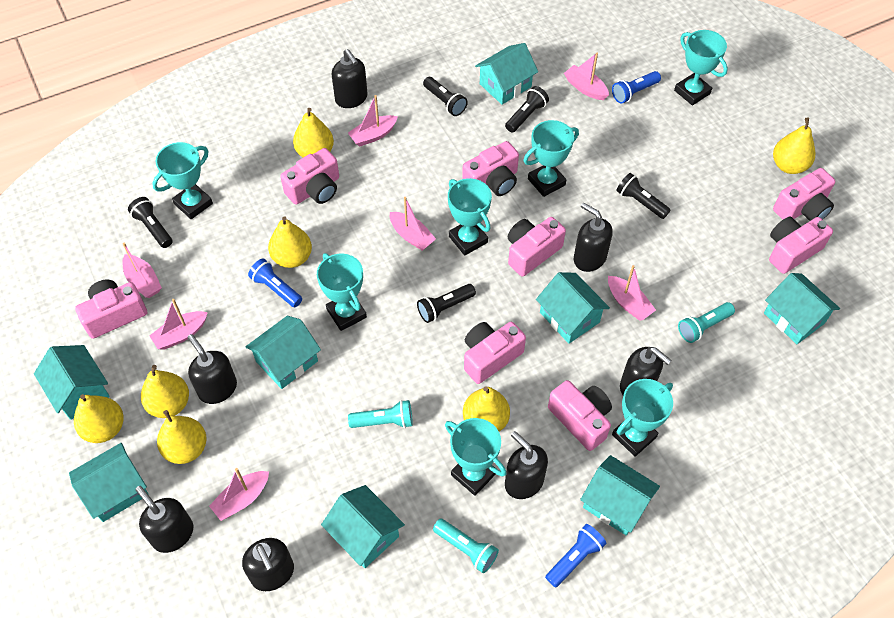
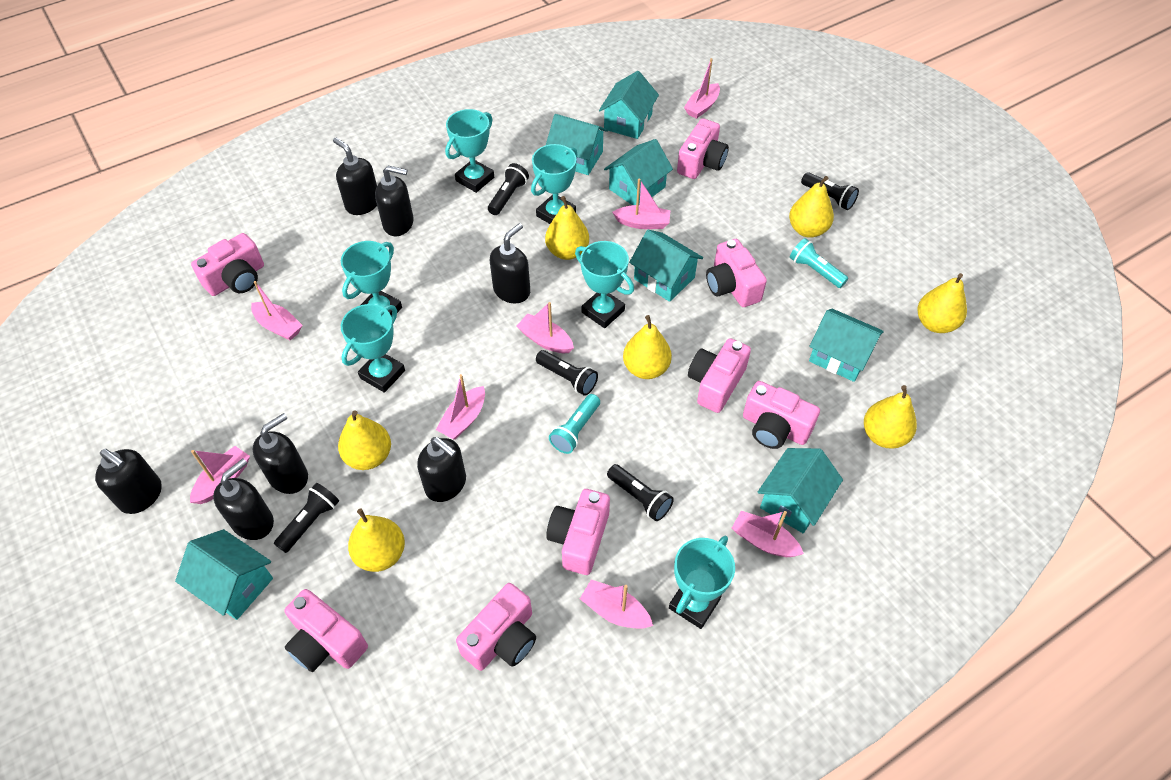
blue flashlight: 3 -> 0
pink boat: 7 -> 8
turquoise flashlight: 3 -> 2
turquoise house: 8 -> 7
turquoise trophy: 7 -> 6

